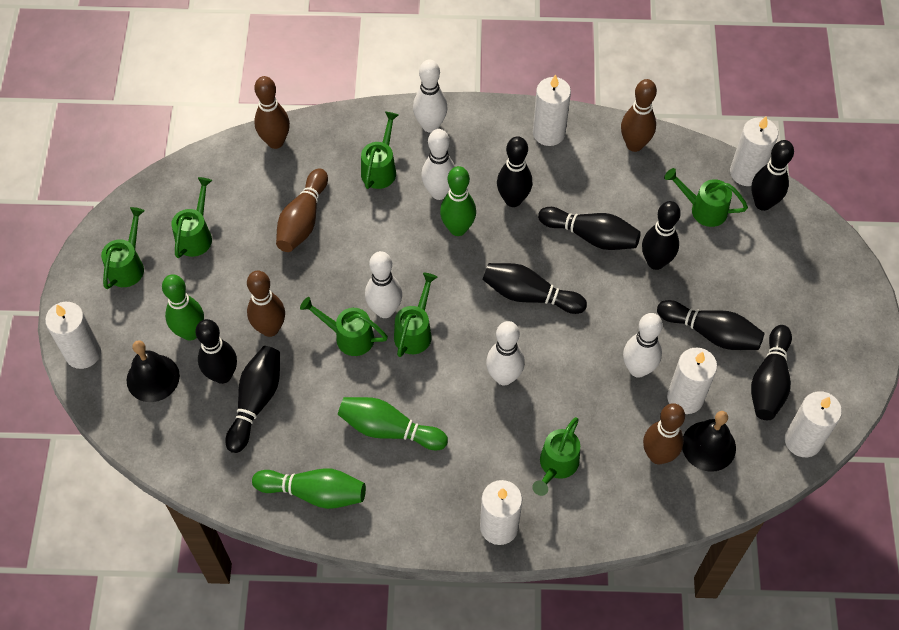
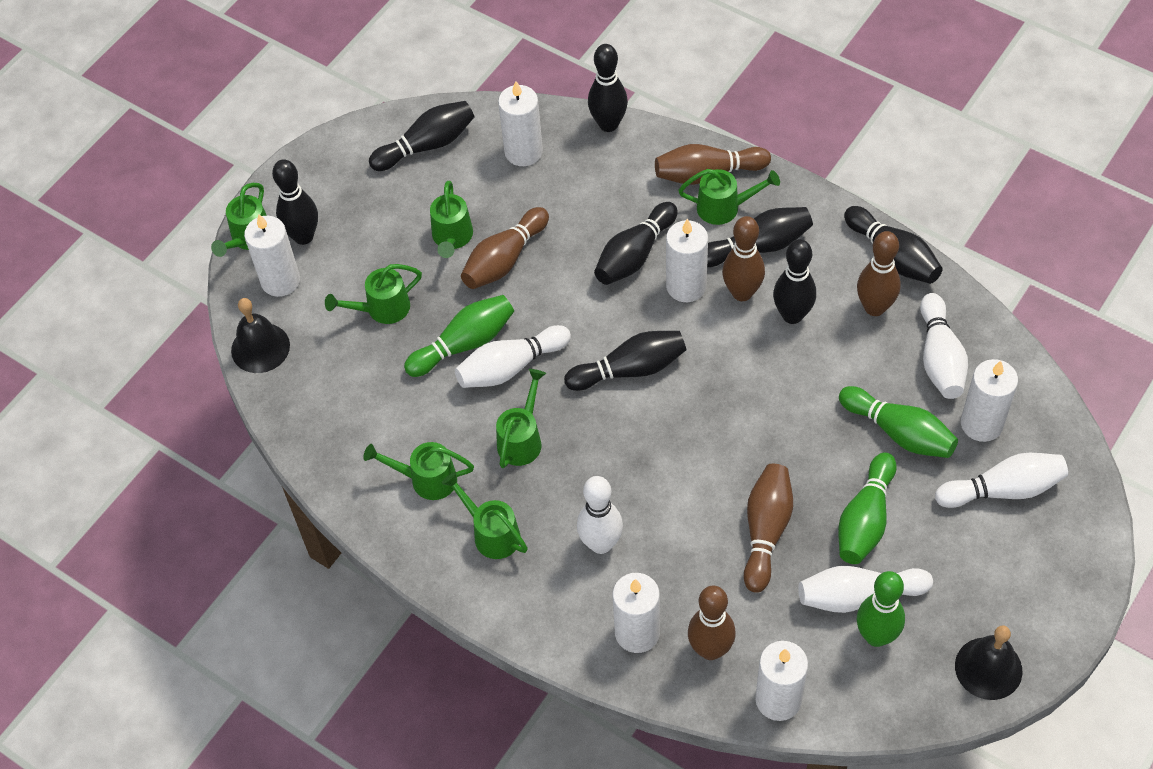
black bowling pin: 9 -> 8
brown bowling pin: 5 -> 6

